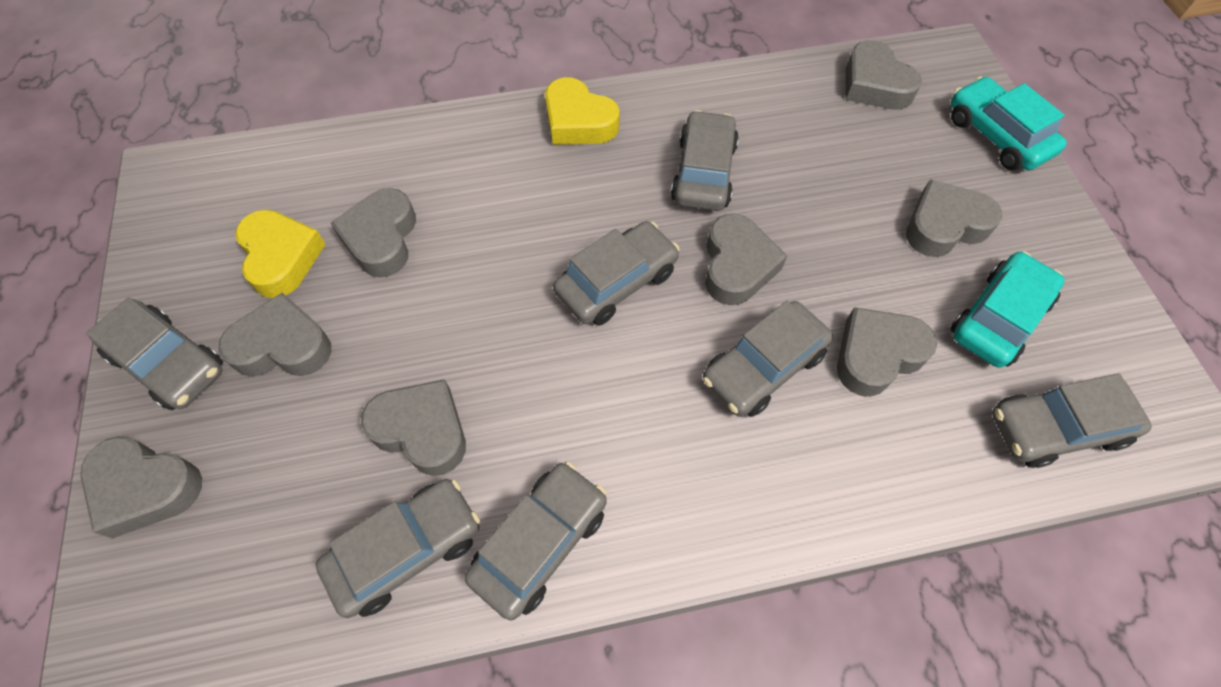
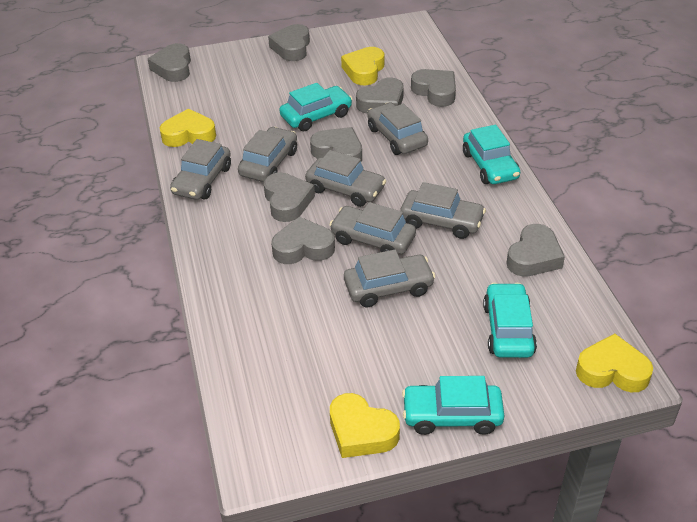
turquoise car: 2 -> 4
yellow heart: 2 -> 4

